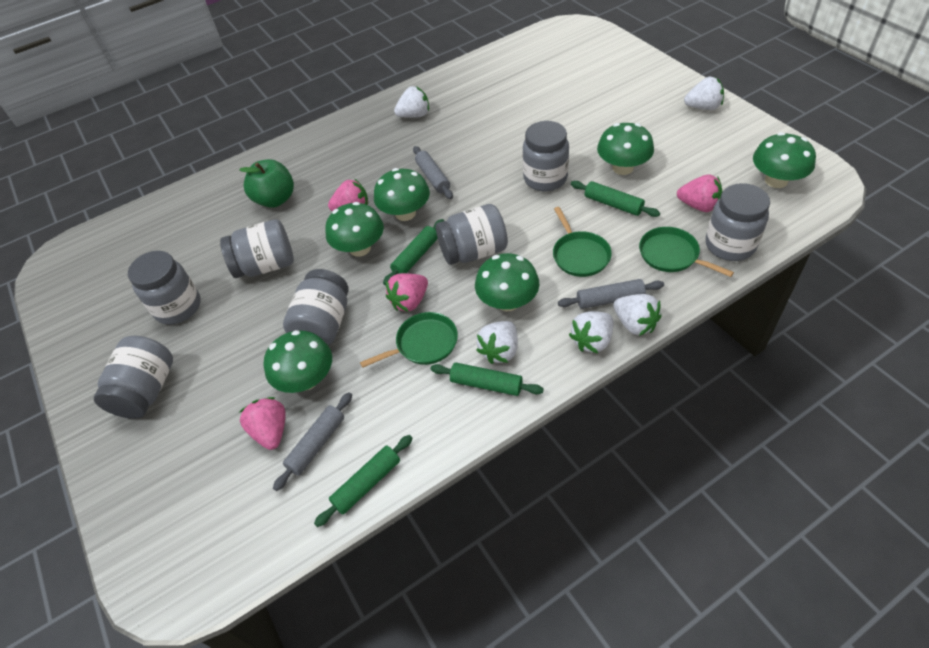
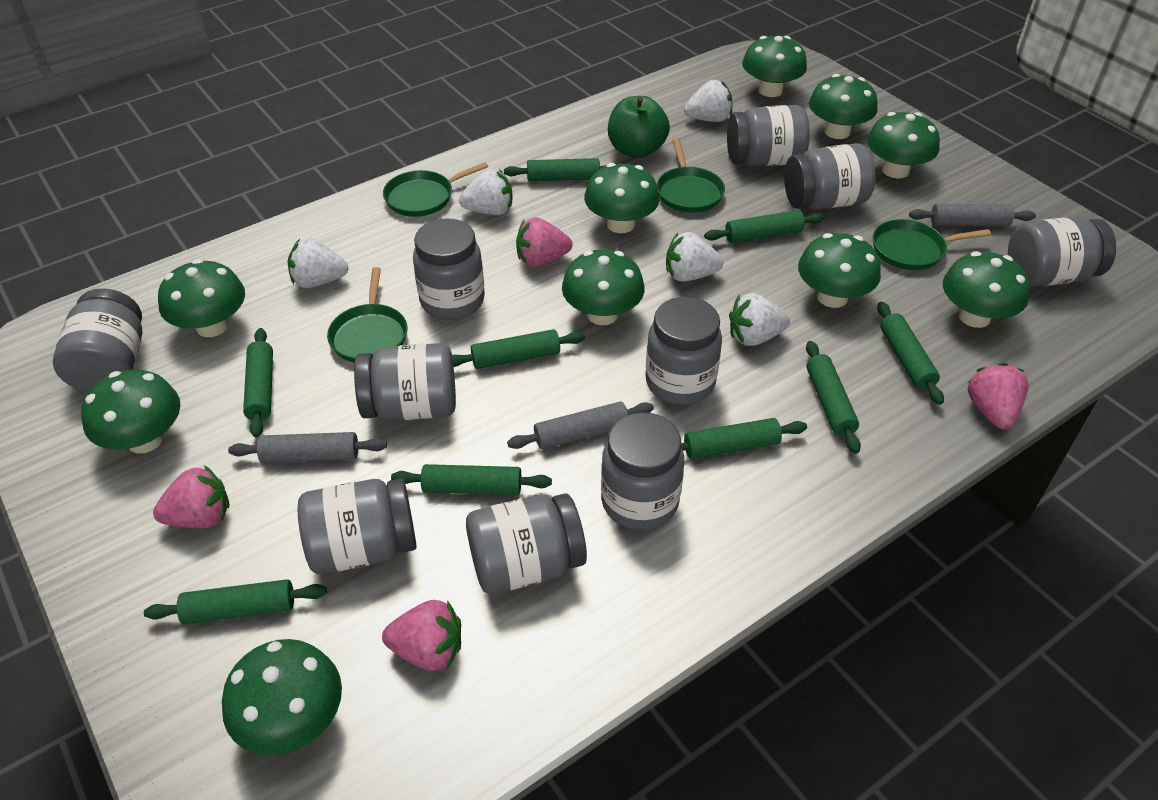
green mushroom: 6 -> 10
green pan: 3 -> 4
green rolling pin: 4 -> 9
grey jar: 7 -> 10

